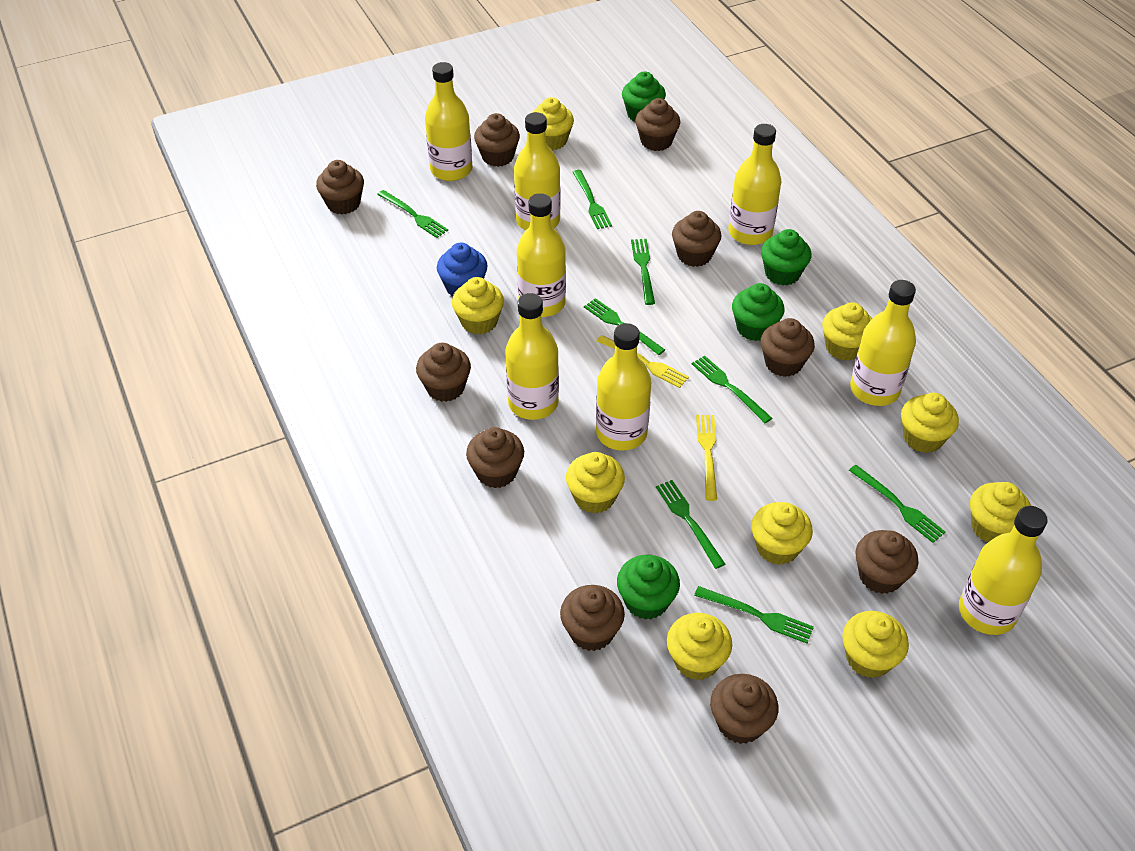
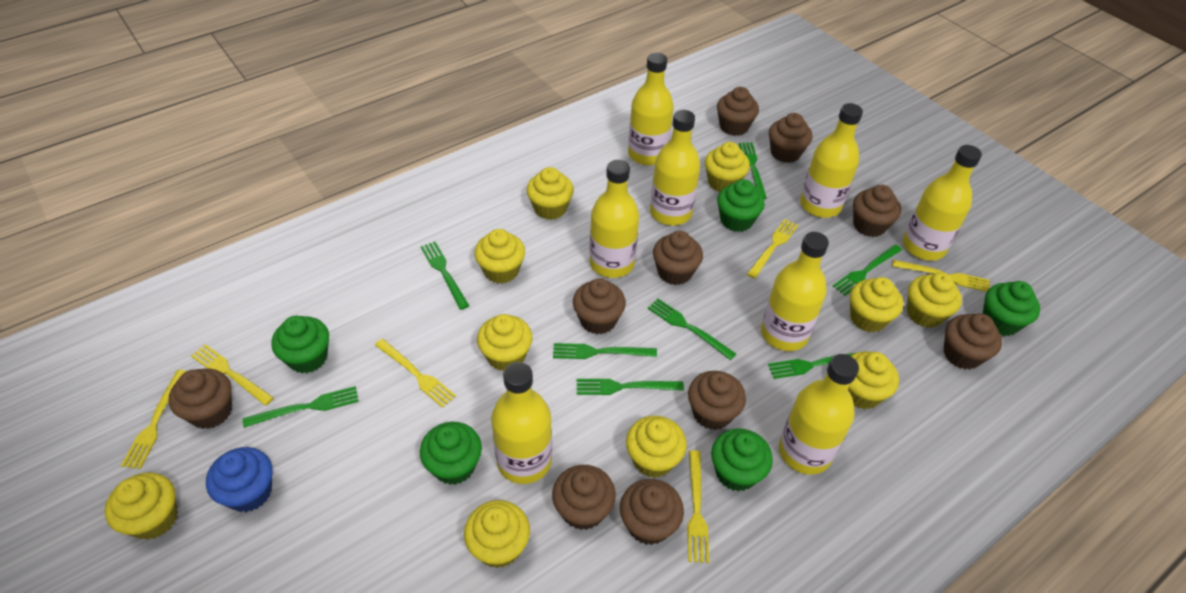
green cupcake: 4 -> 5
yellow cupcake: 9 -> 10
yellow fork: 2 -> 6

